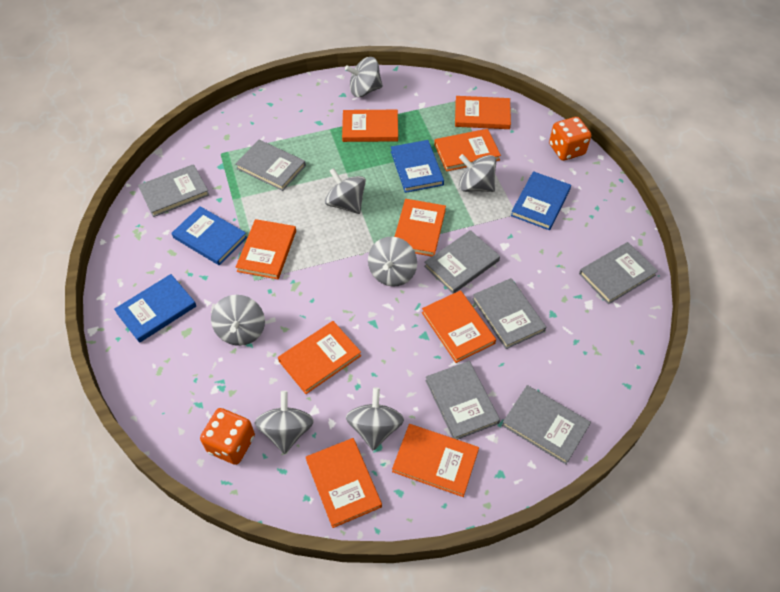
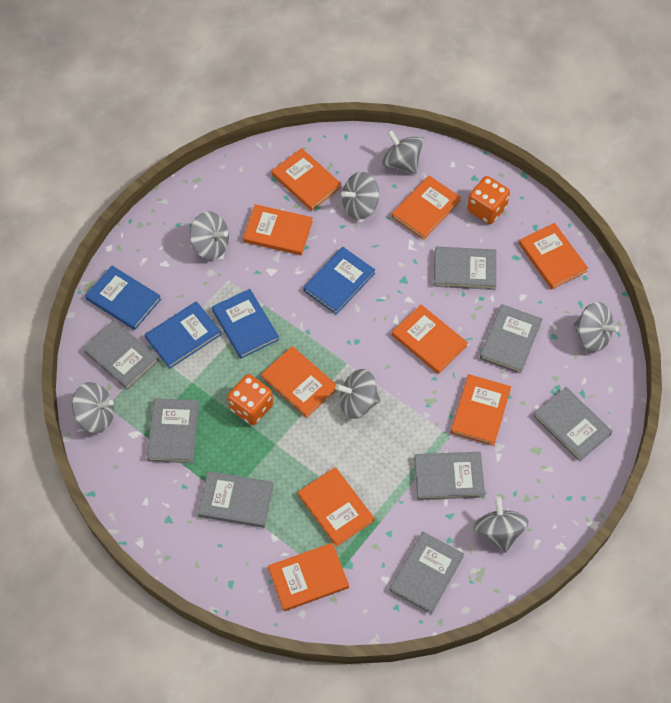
grey book: 7 -> 8

